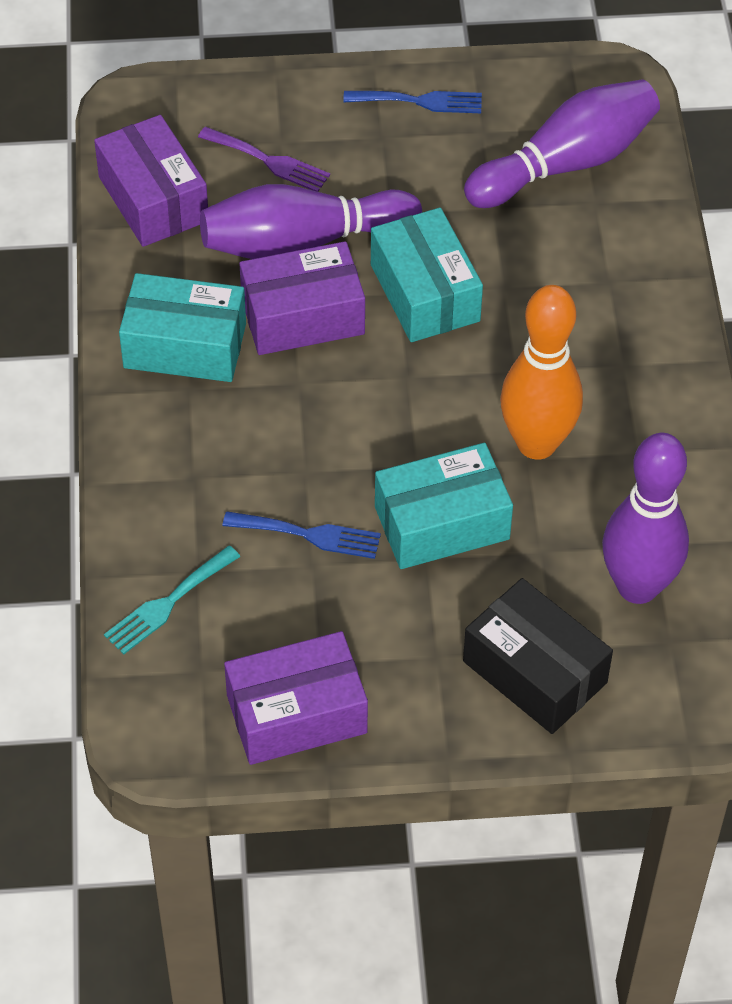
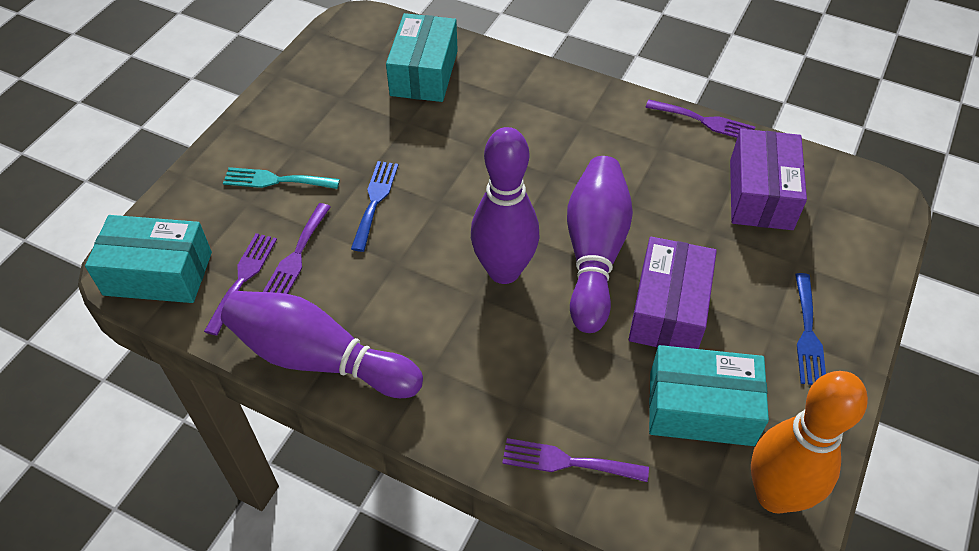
black box: 1 -> 0
purple box: 3 -> 2
purple fork: 1 -> 4

